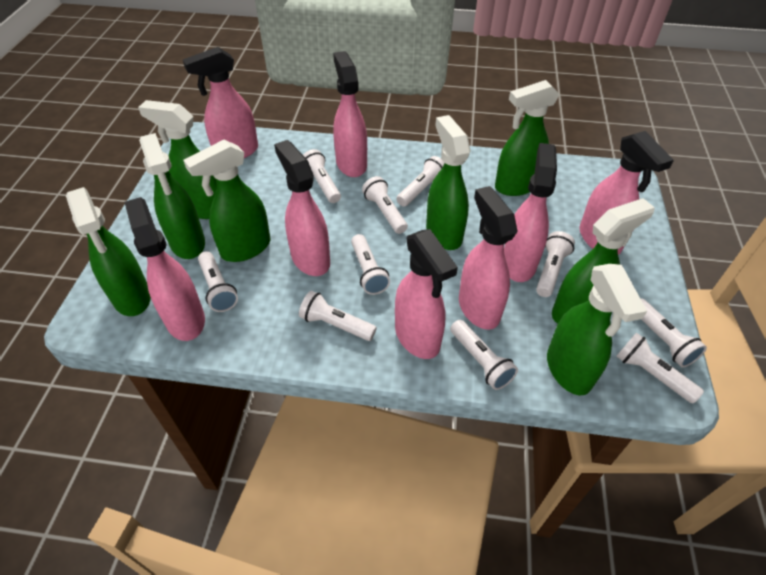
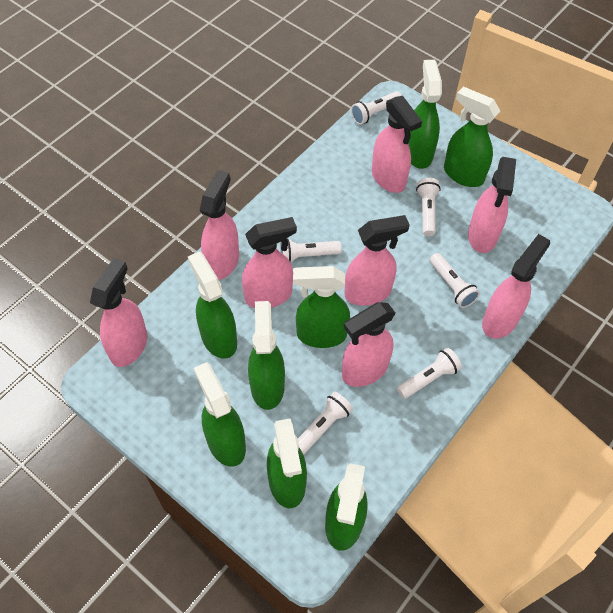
white flashlight: 10 -> 6

